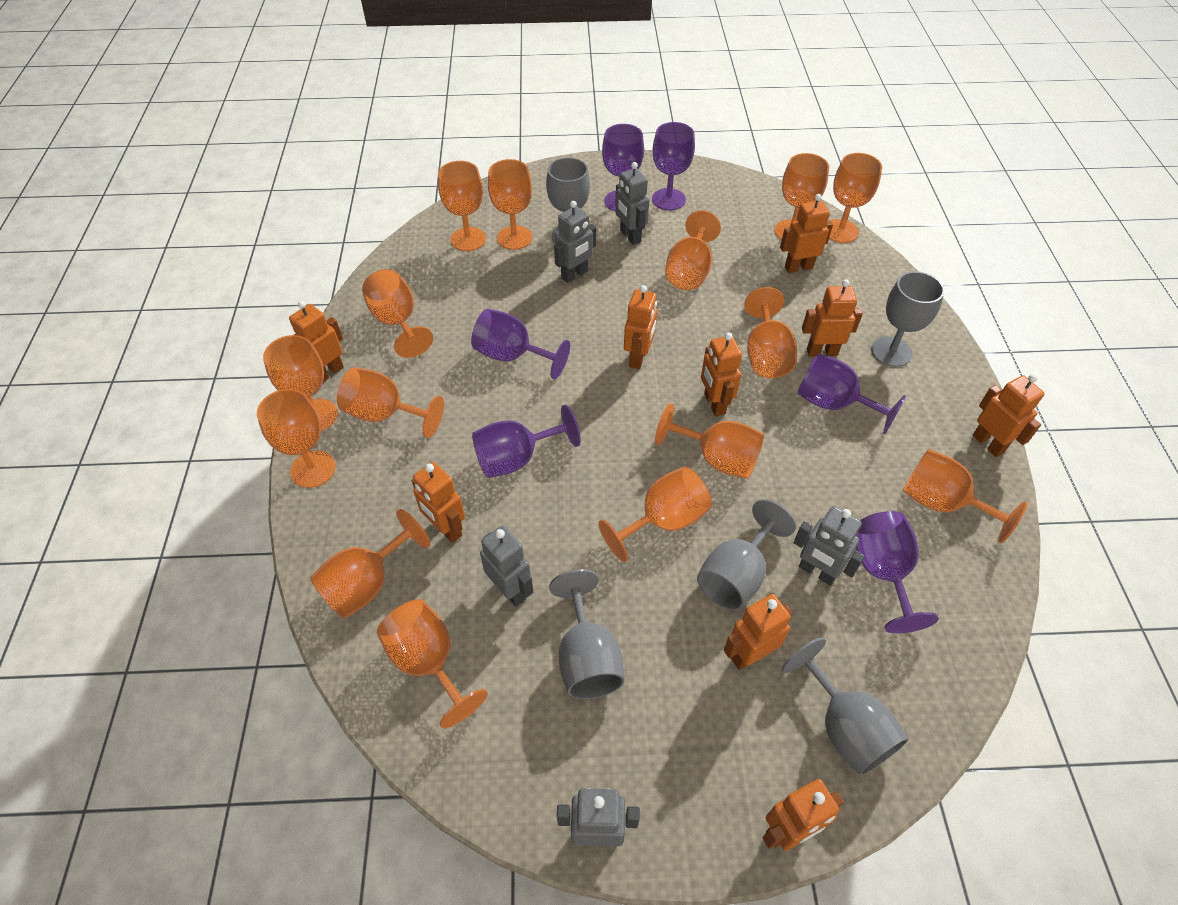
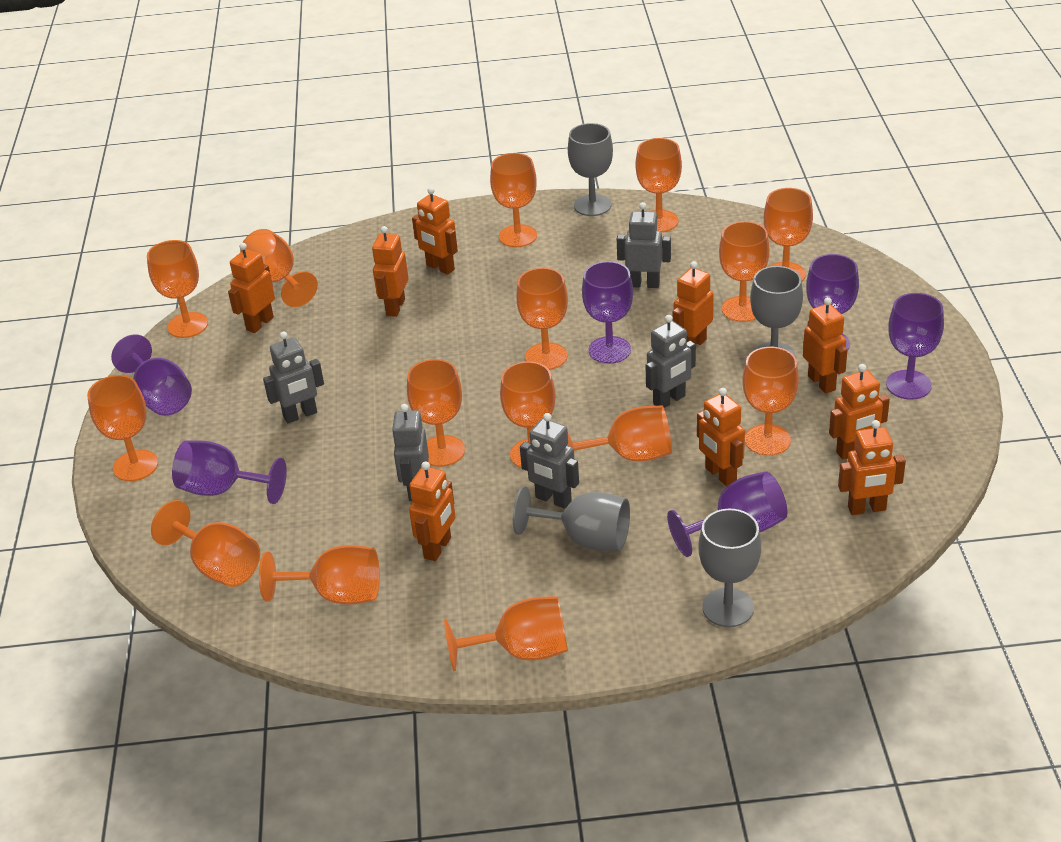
grey goblet: 5 -> 4

